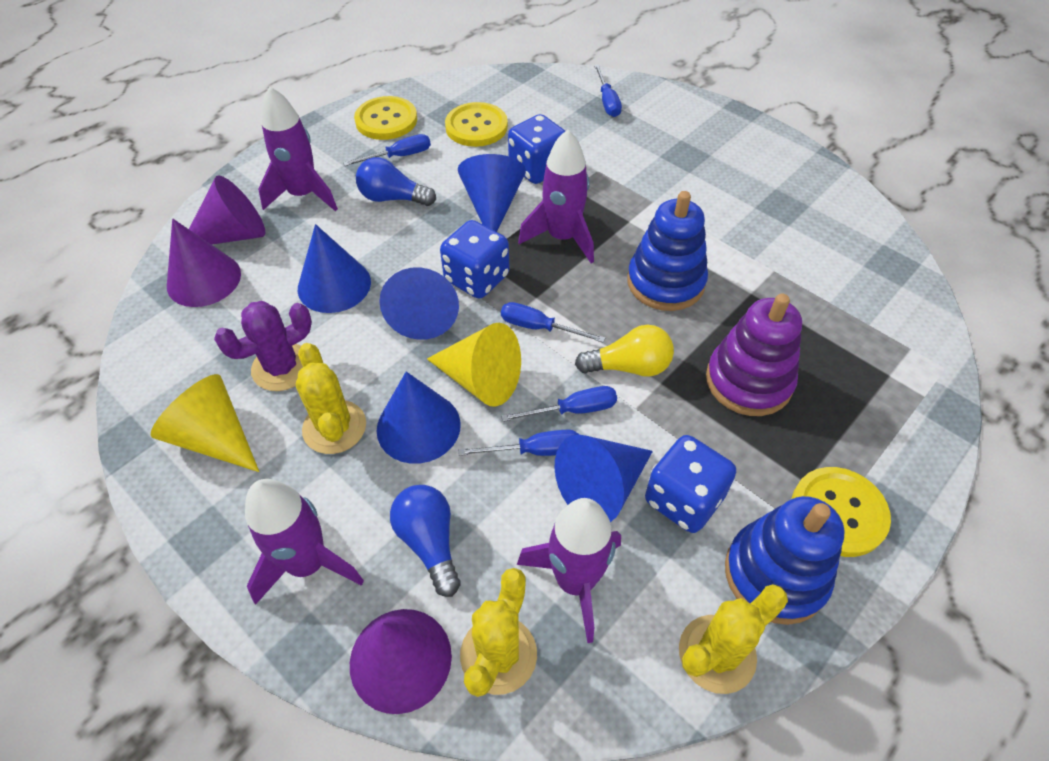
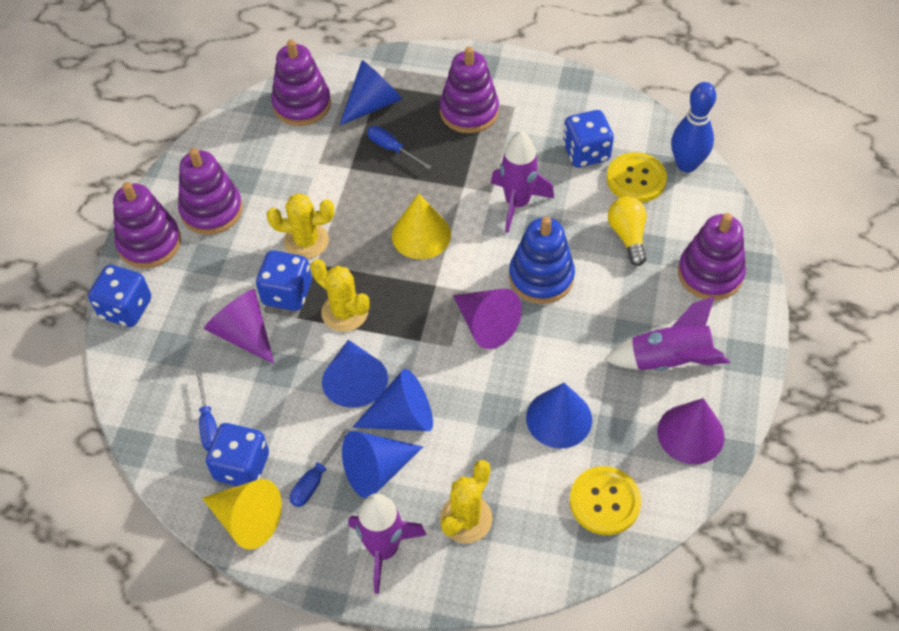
blue bowling pin: 0 -> 1
blue dice: 3 -> 4
blue light bulb: 2 -> 0
blue screwdriver: 5 -> 3
blue stacking toy: 2 -> 1
purple cactus: 1 -> 0
purple rocket: 4 -> 3
purple stacking toy: 1 -> 5
yellow button: 3 -> 2

